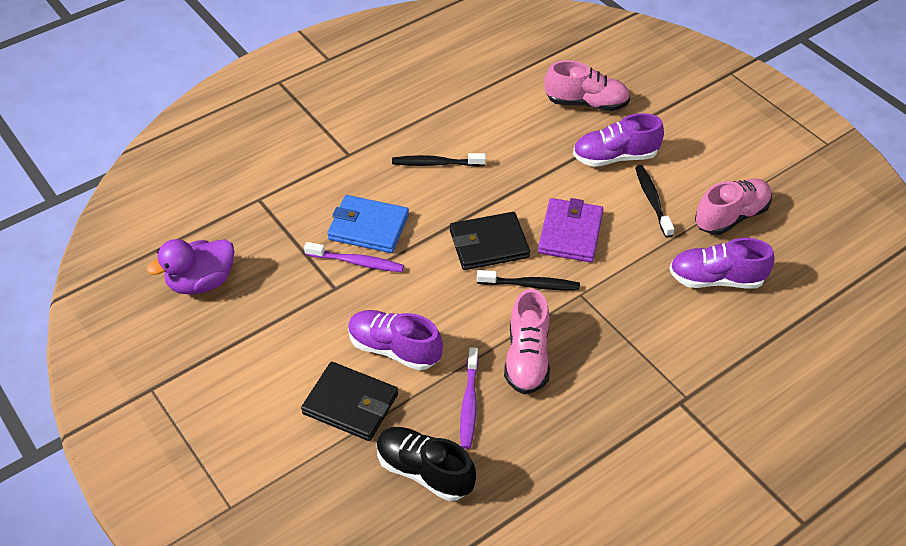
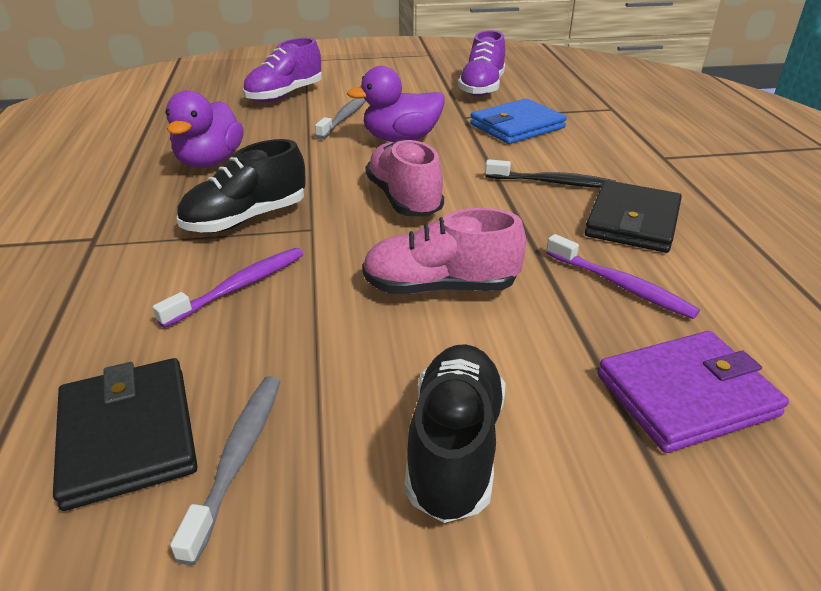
black shoe: 1 -> 2
black toothbrush: 3 -> 1
grey toothbrush: 0 -> 2
pink shoe: 3 -> 2
purple duck: 1 -> 2
purple shoe: 3 -> 2

